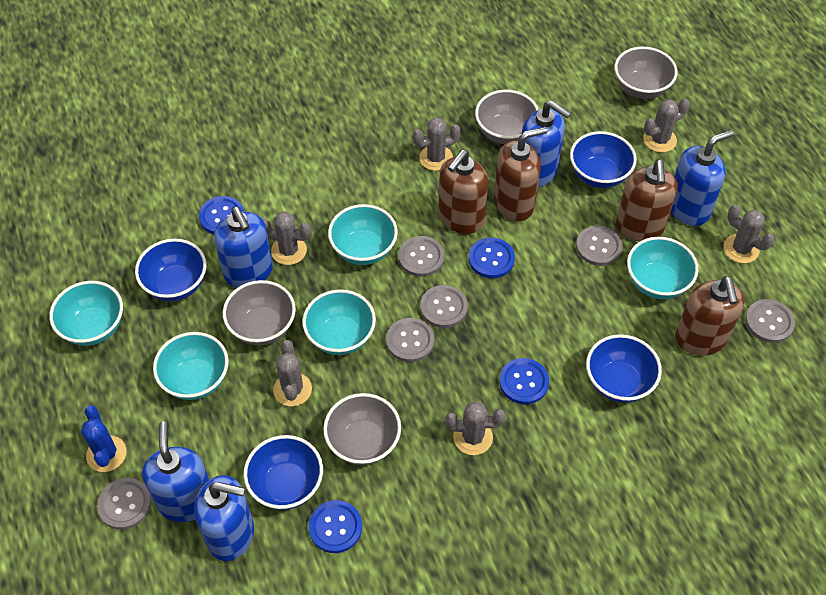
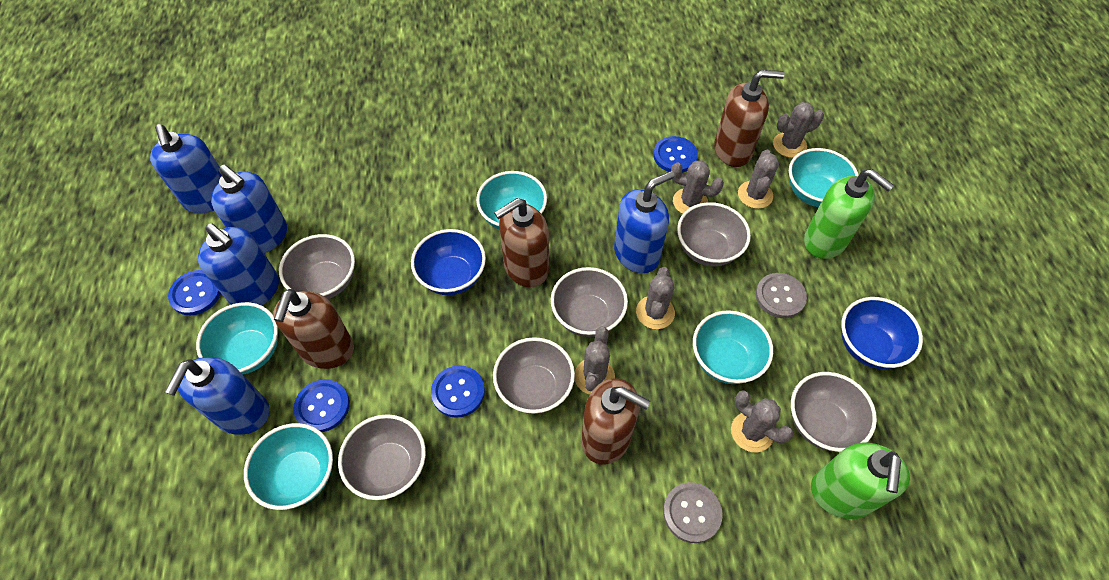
blue bowl: 4 -> 2
blue cactus: 1 -> 0
green soap dispenser: 0 -> 2
grey bowl: 4 -> 6
grey button: 6 -> 2

